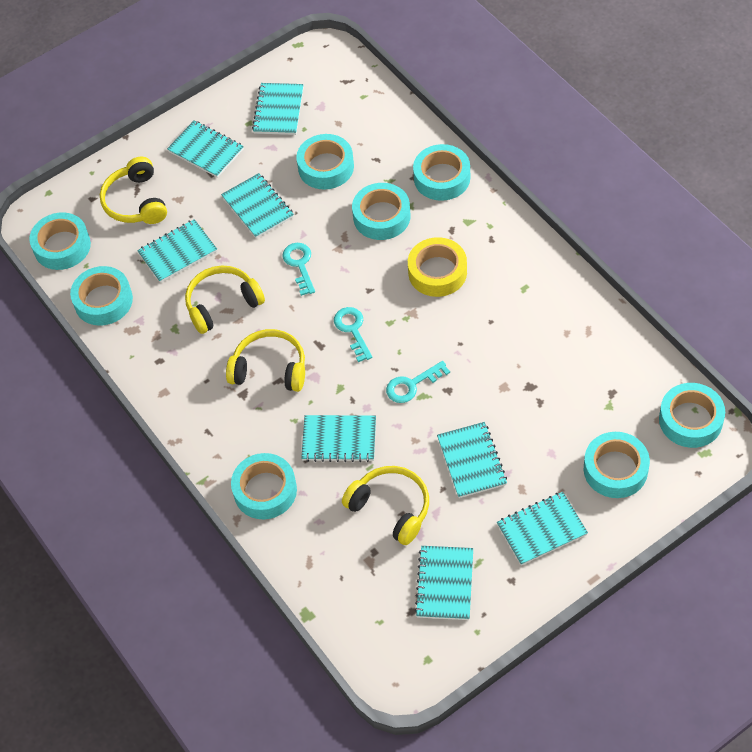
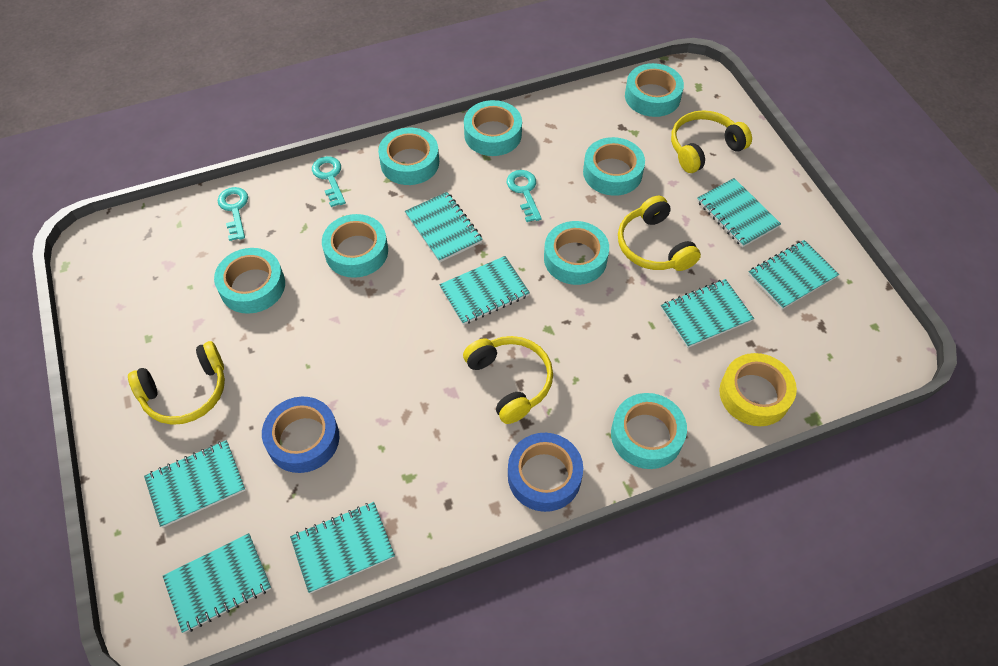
blue tape: 0 -> 2

